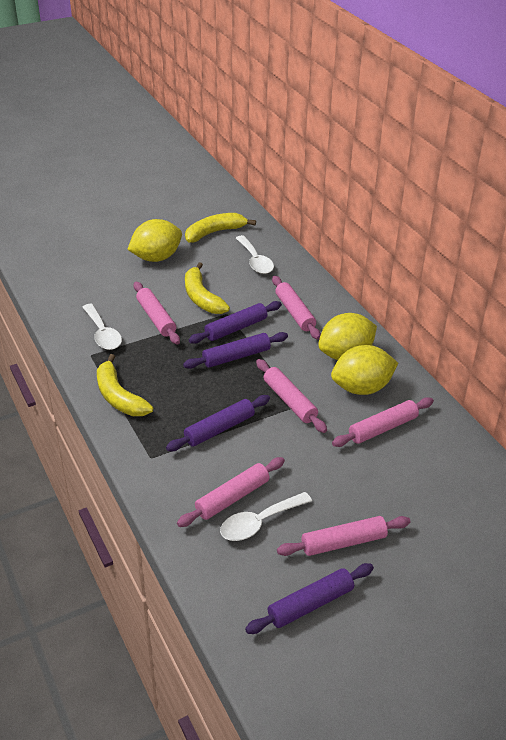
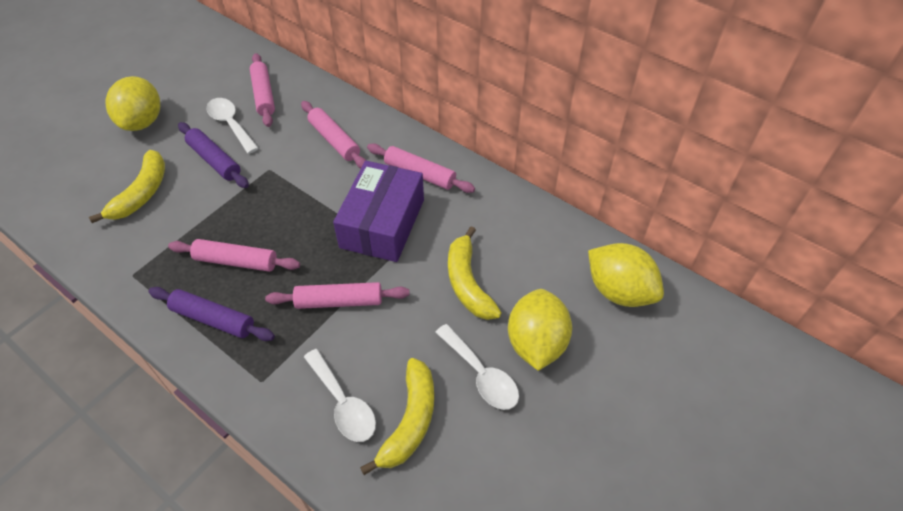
pink rolling pin: 6 -> 5
purple box: 0 -> 1
purple rolling pin: 4 -> 2

